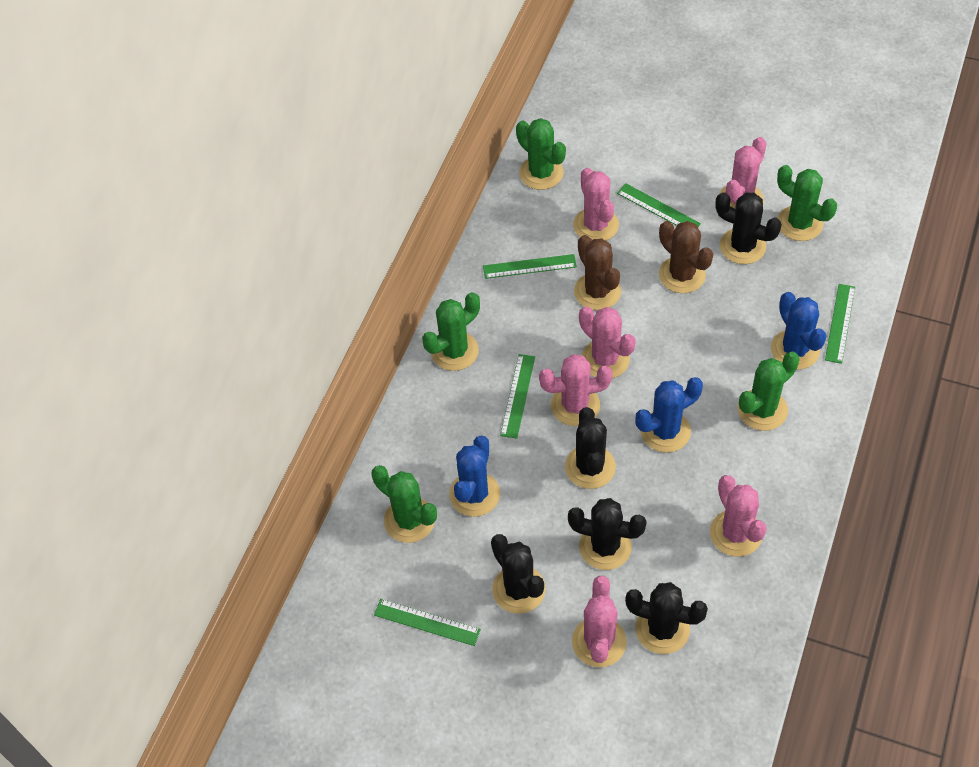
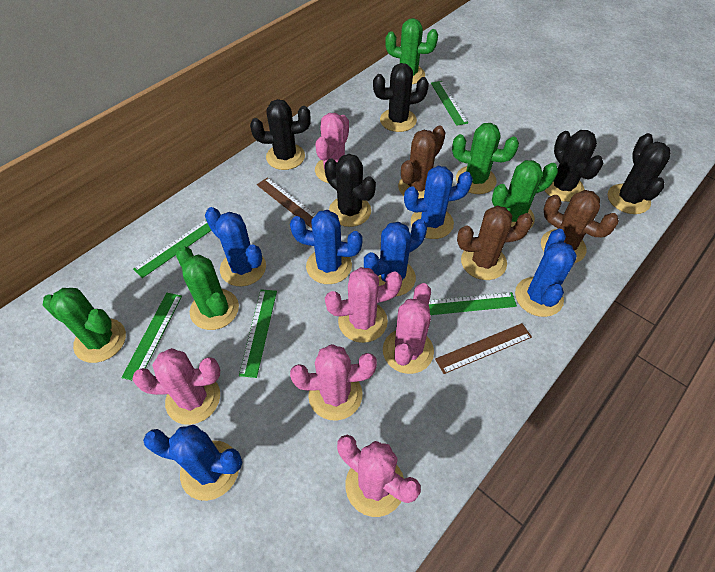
blue cactus: 3 -> 6
brown cactus: 2 -> 3
brown ruler: 0 -> 2

